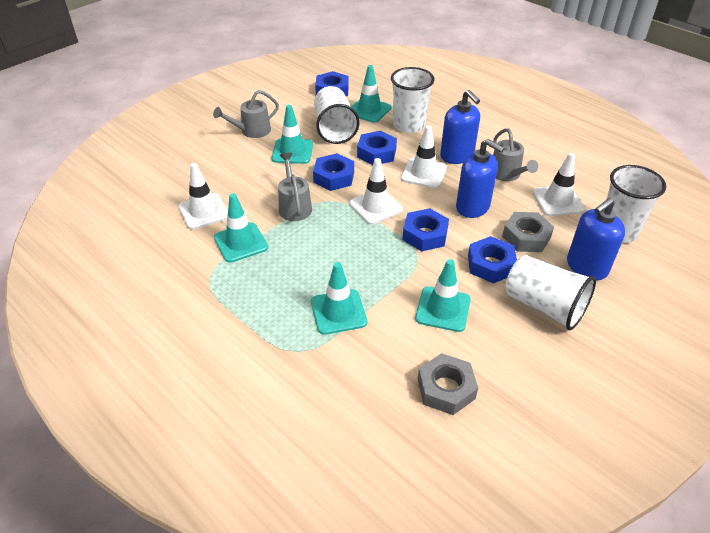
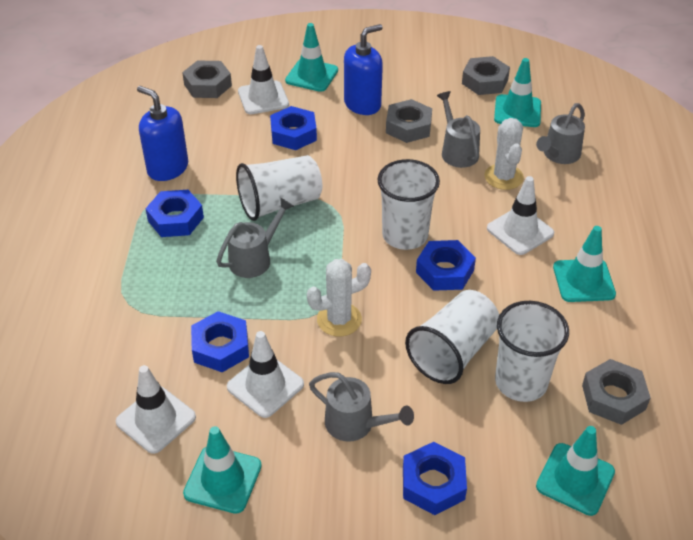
blue soap dispenser: 3 -> 2
grey nut: 2 -> 4
grey watering can: 3 -> 4
white cactus: 0 -> 2

